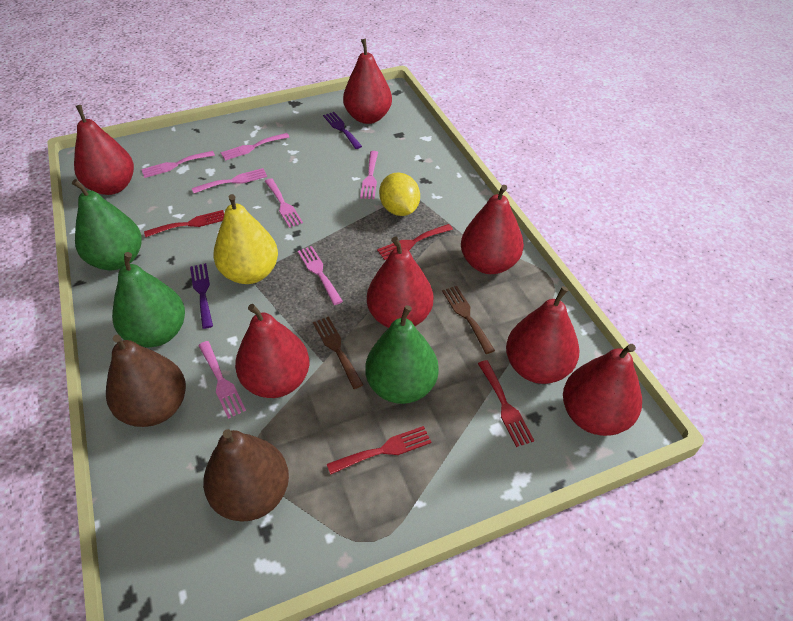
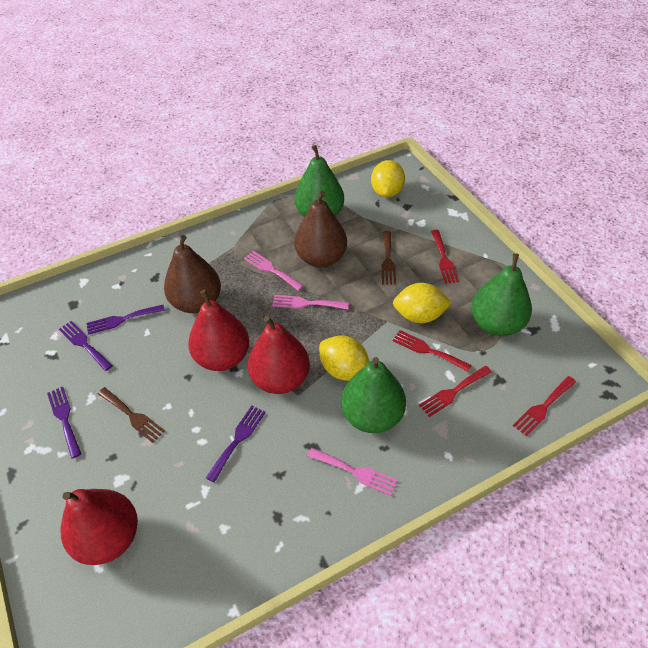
pink fork: 7 -> 3
purple fork: 2 -> 4
red pear: 7 -> 3
yellow lemon: 1 -> 3
yellow pear: 1 -> 0

